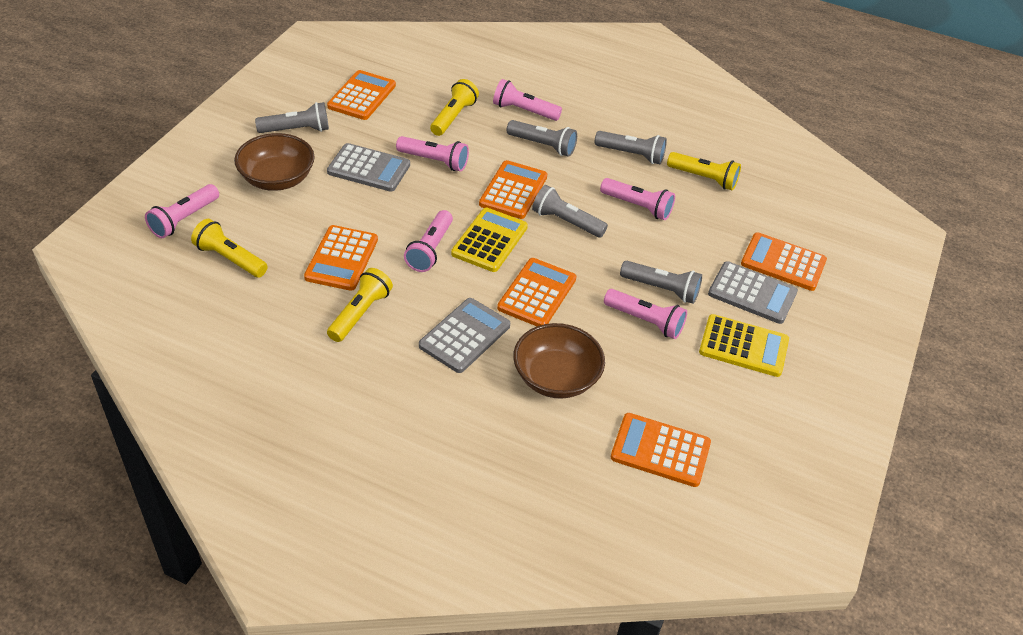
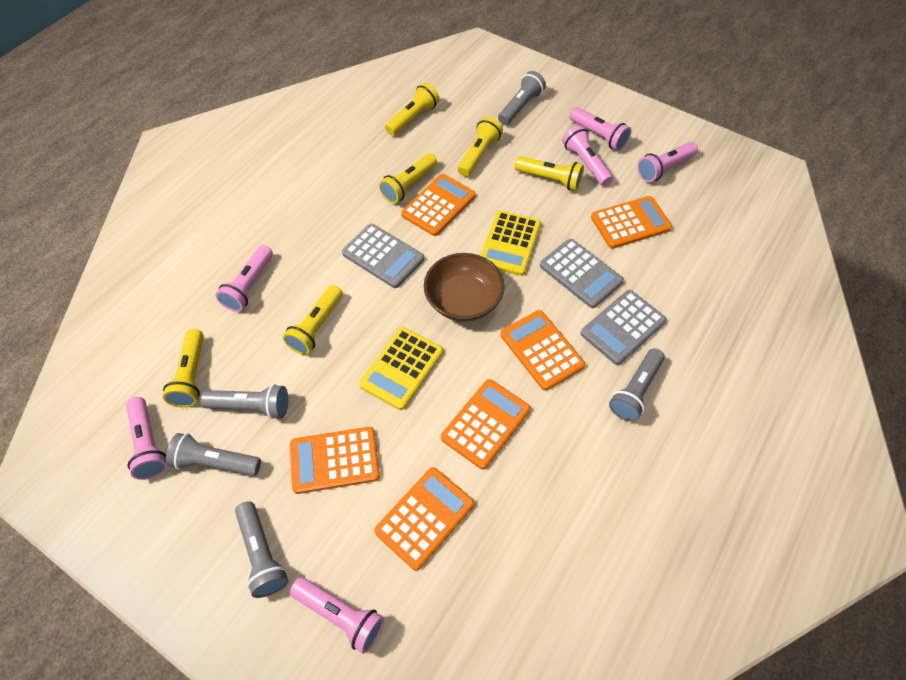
brown bowl: 2 -> 1
yellow flashlight: 4 -> 6

